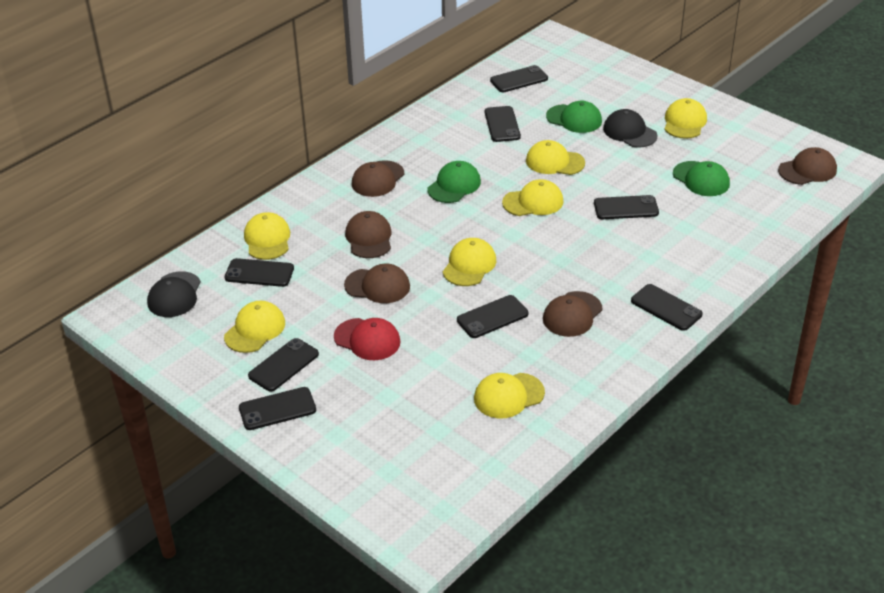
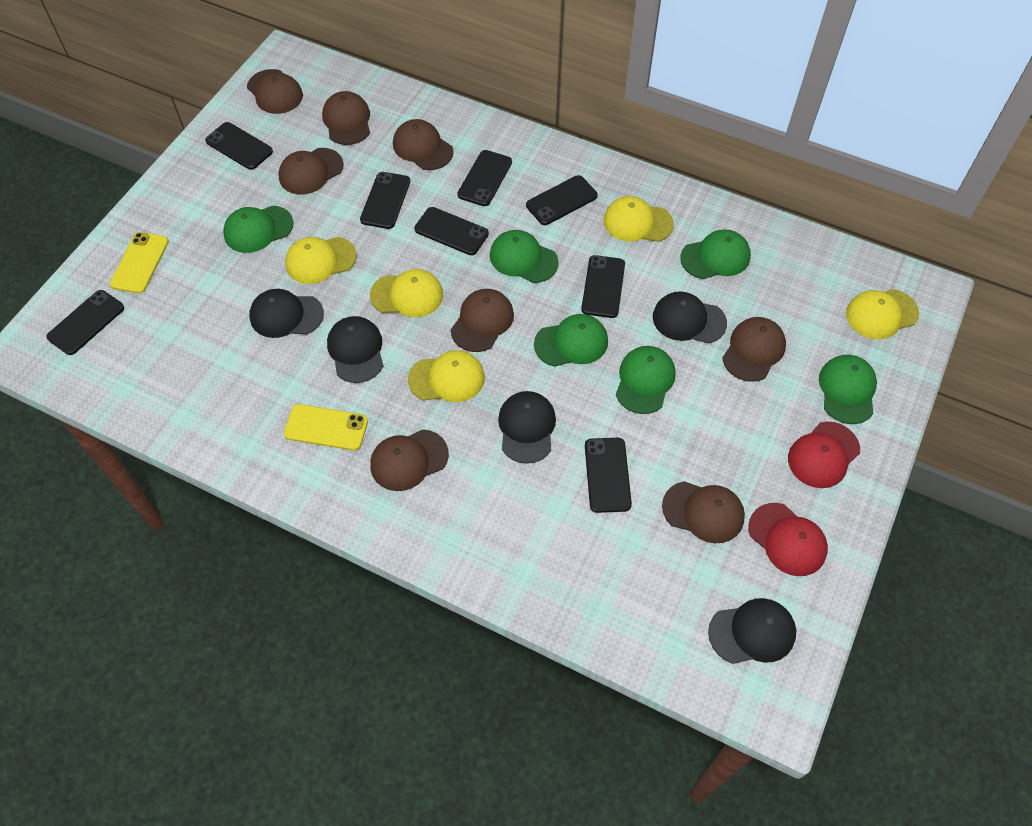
black cap: 2 -> 5
brown cap: 5 -> 8
green cap: 3 -> 6
red cap: 1 -> 2
yellow cap: 7 -> 5
yellow phone: 0 -> 2

